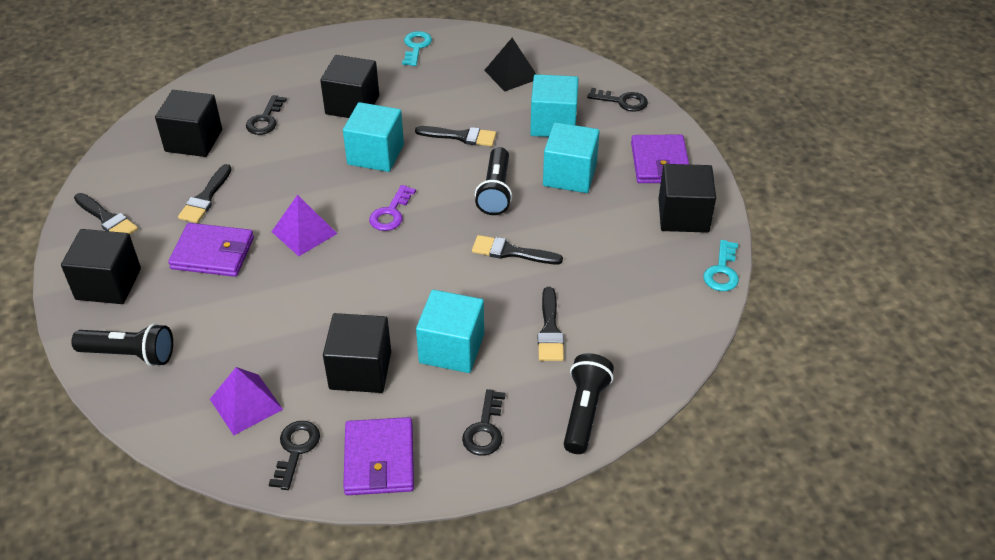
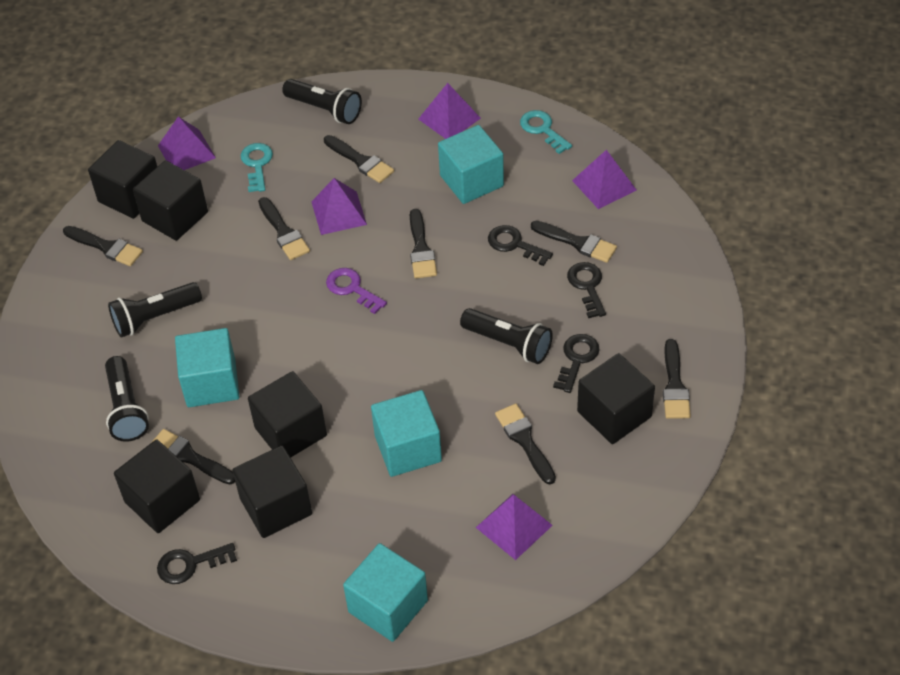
black brush: 5 -> 8
black cube: 5 -> 6
black flashlight: 3 -> 4
black pyramid: 1 -> 0
purple pyramid: 2 -> 5
purple wallet: 3 -> 0

